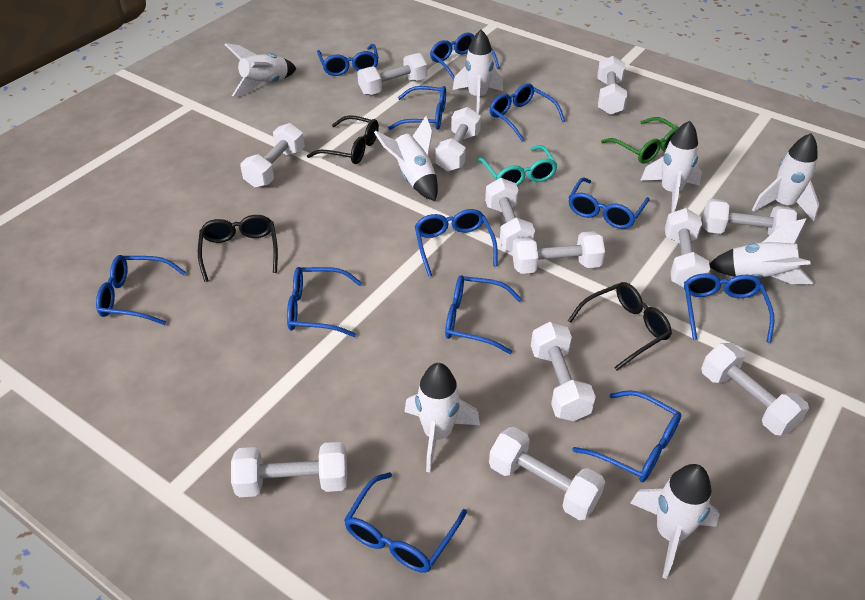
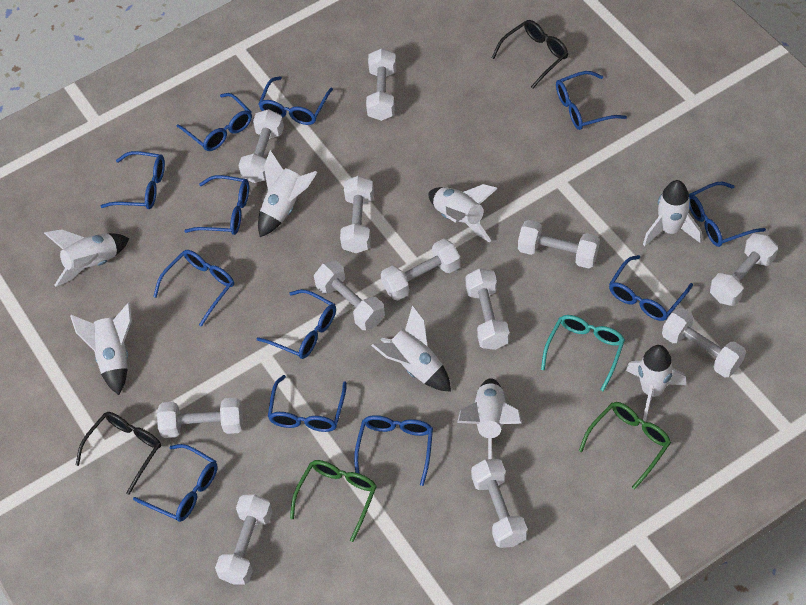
black glasses: 3 -> 2
green glasses: 1 -> 2

